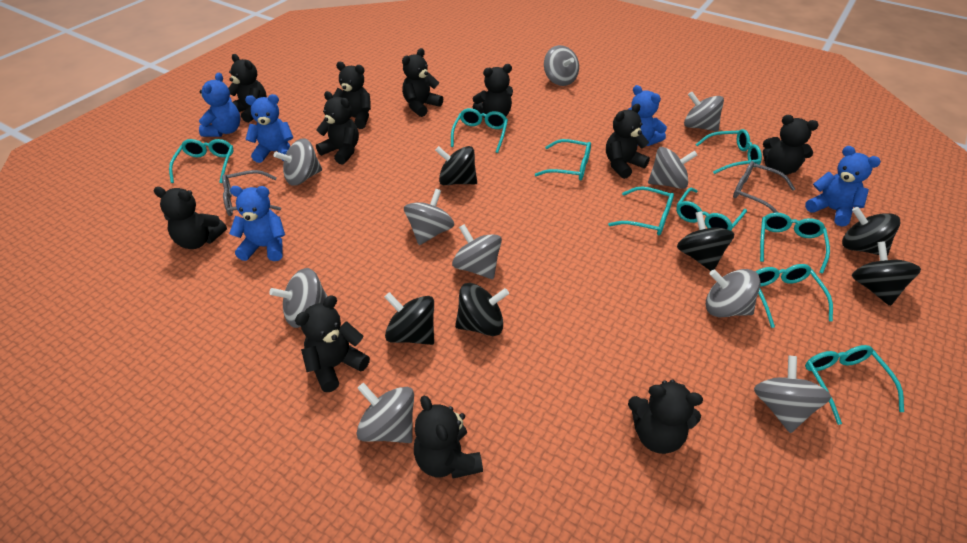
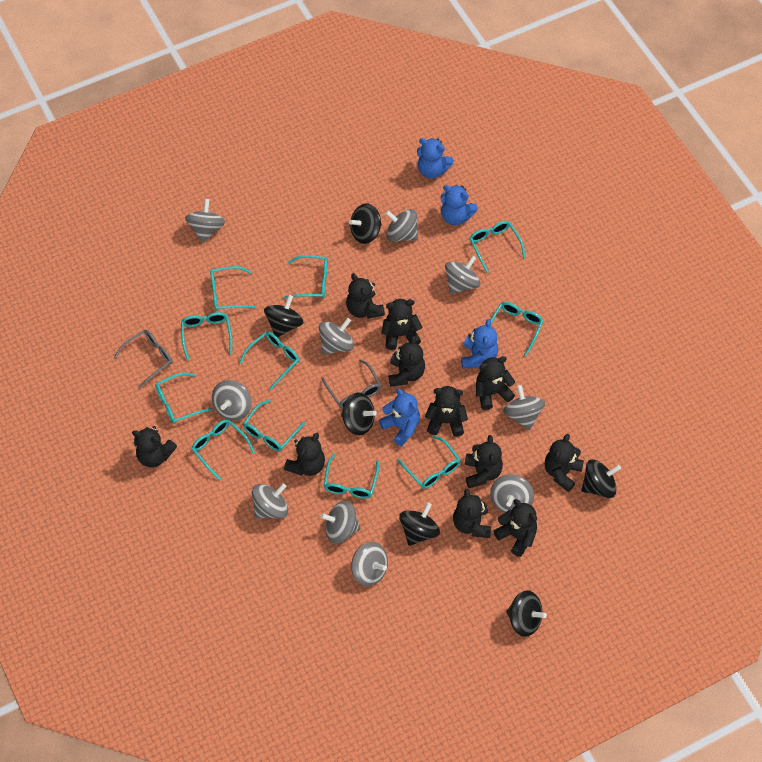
blue teddy bear: 5 -> 4
turquoise glasses: 9 -> 11

